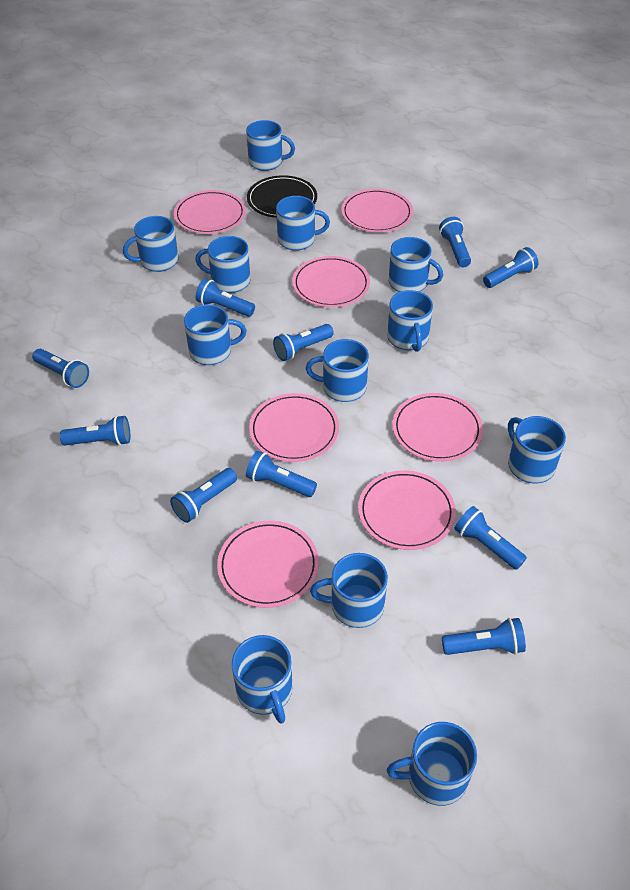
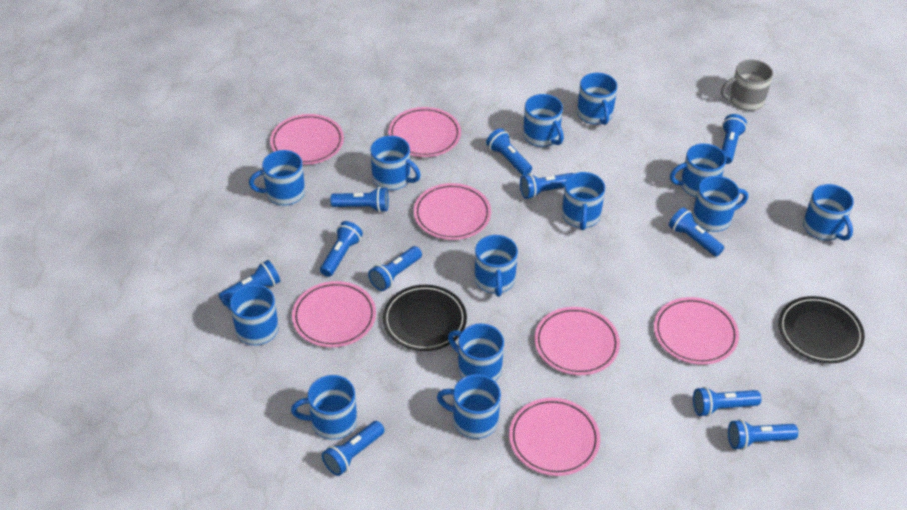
black plate: 1 -> 2
blue flashlight: 10 -> 11
blue mug: 12 -> 13
grey mug: 0 -> 1

